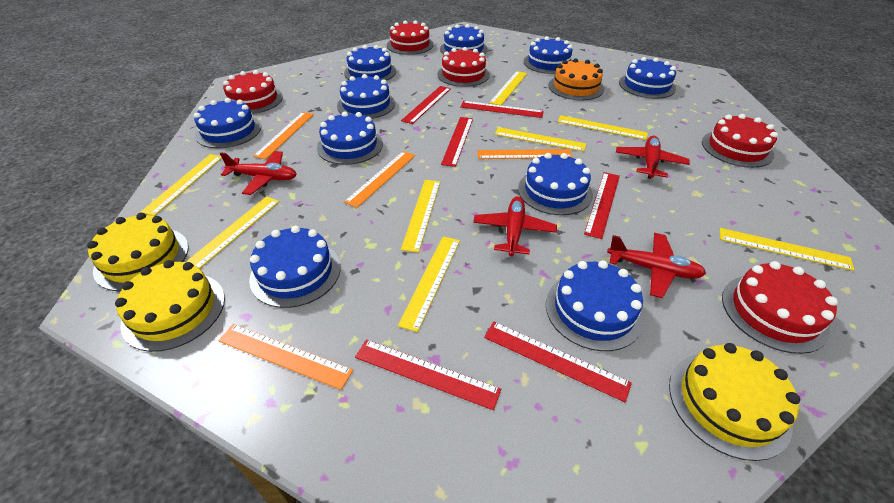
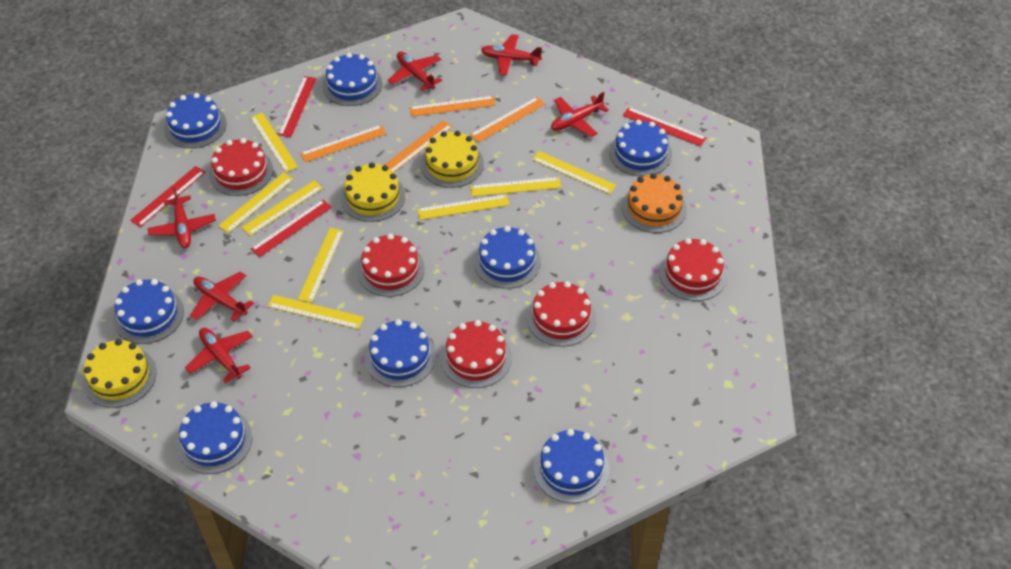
blue cake: 10 -> 8
red plane: 4 -> 6
red ruler: 6 -> 4

